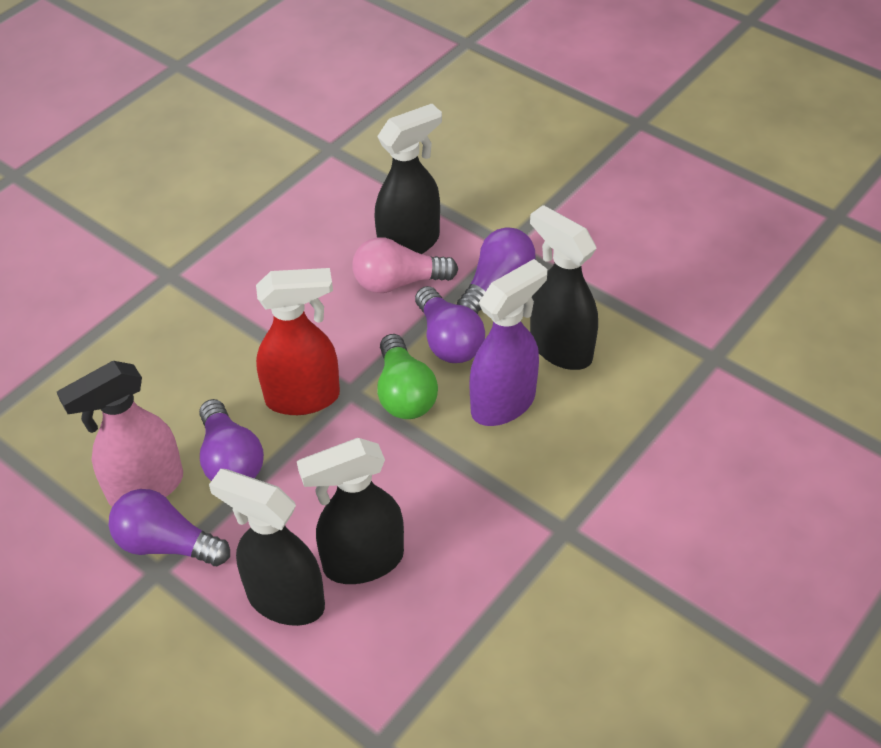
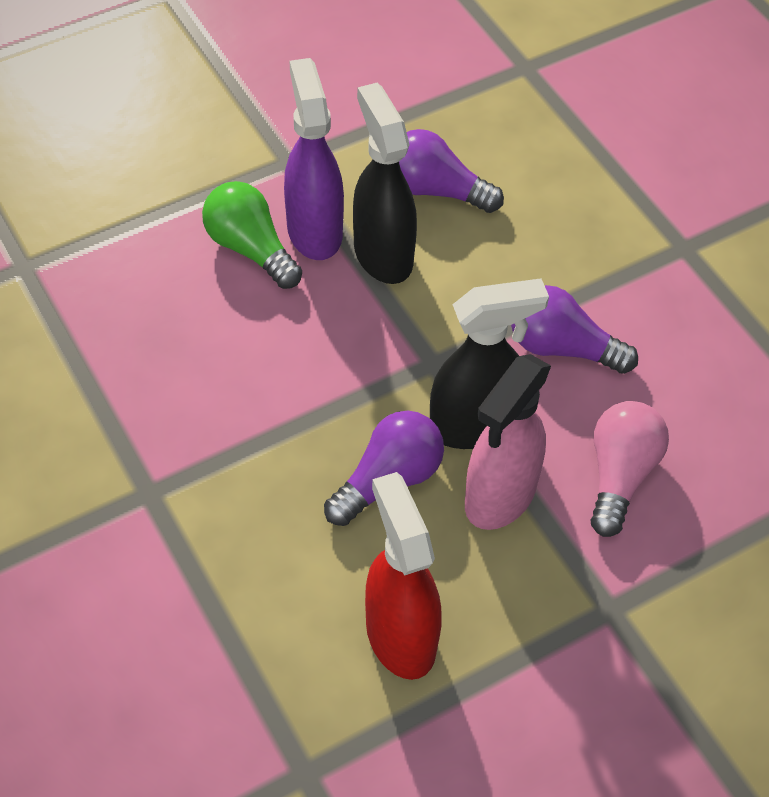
black spray bottle: 4 -> 2
purple light bulb: 4 -> 3

